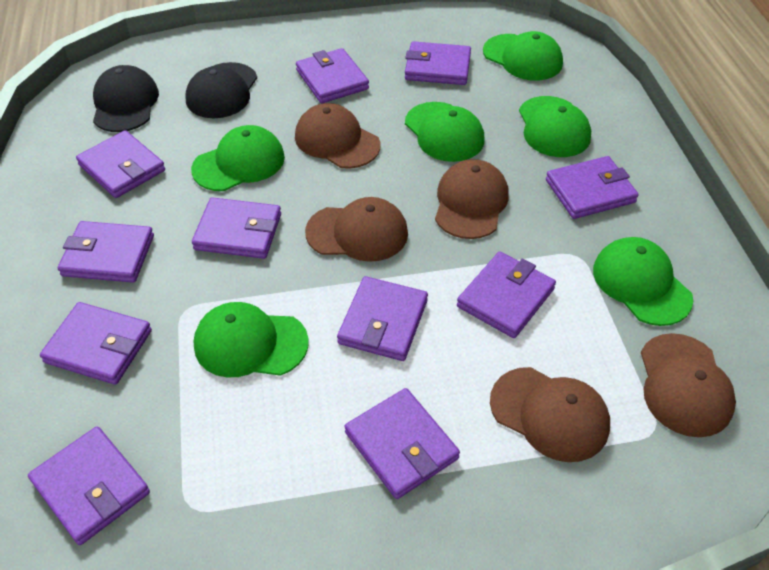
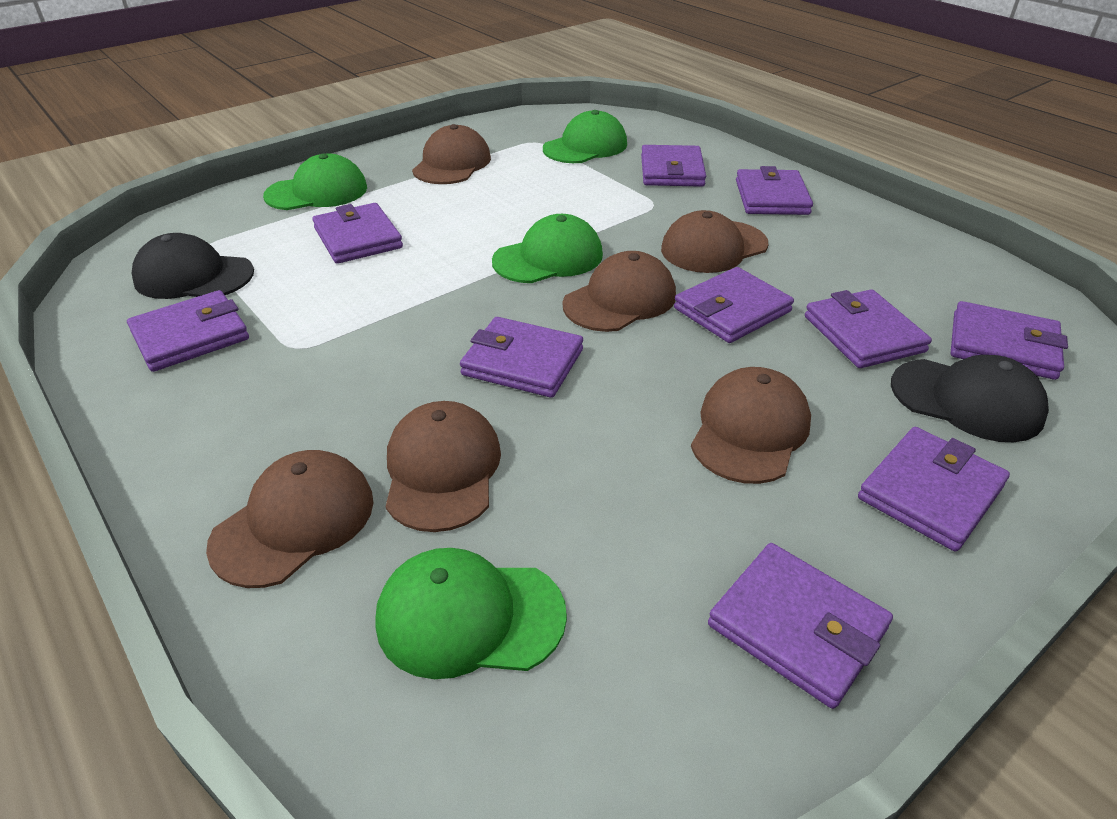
brown cap: 5 -> 6
green cap: 6 -> 4
purple wallet: 11 -> 10

